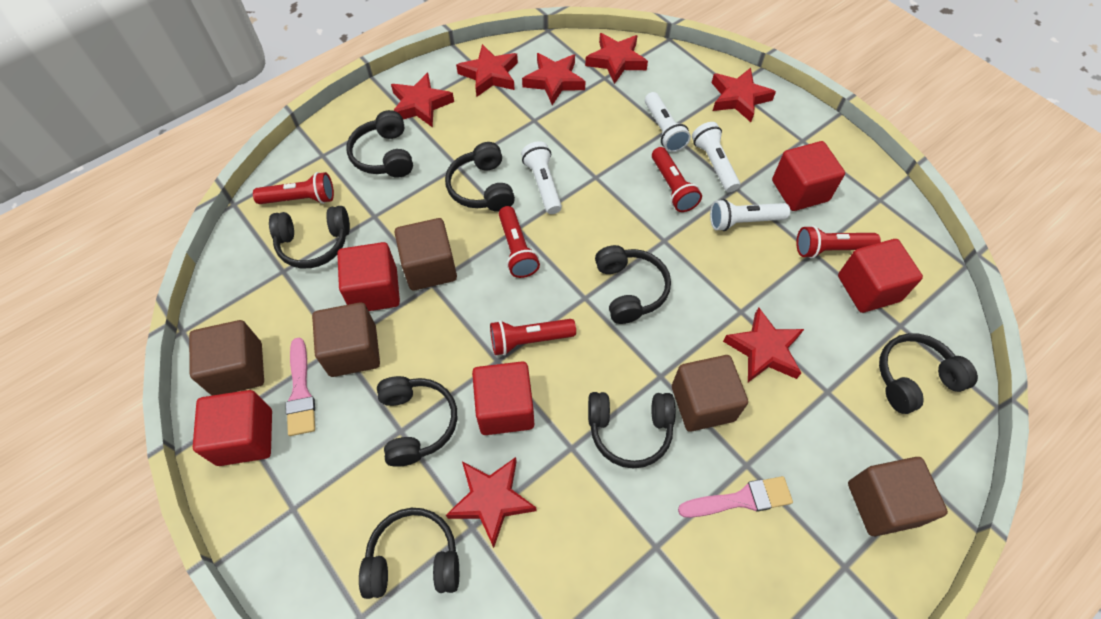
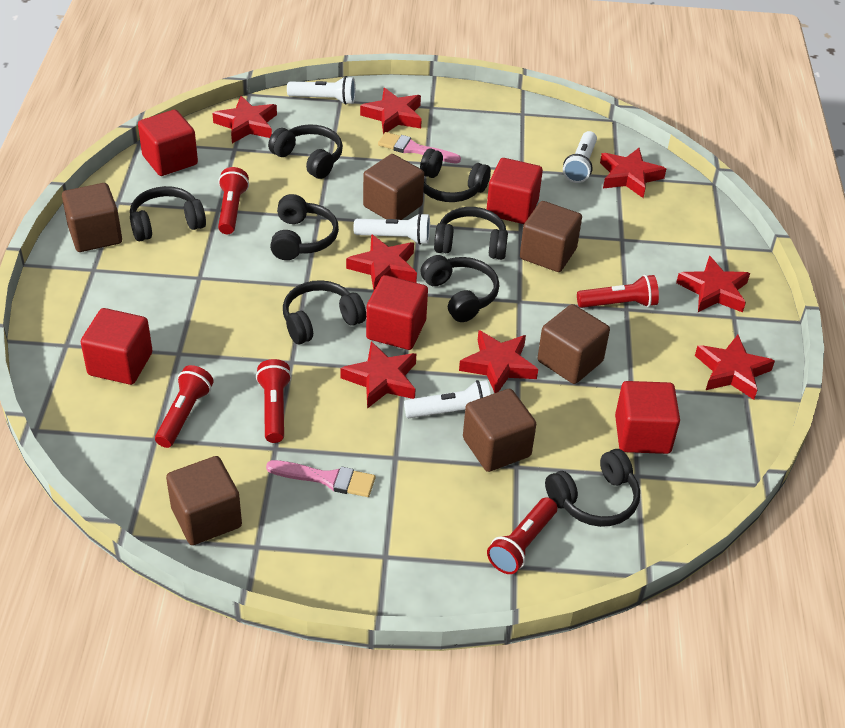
brown cube: 5 -> 6
red star: 7 -> 8

